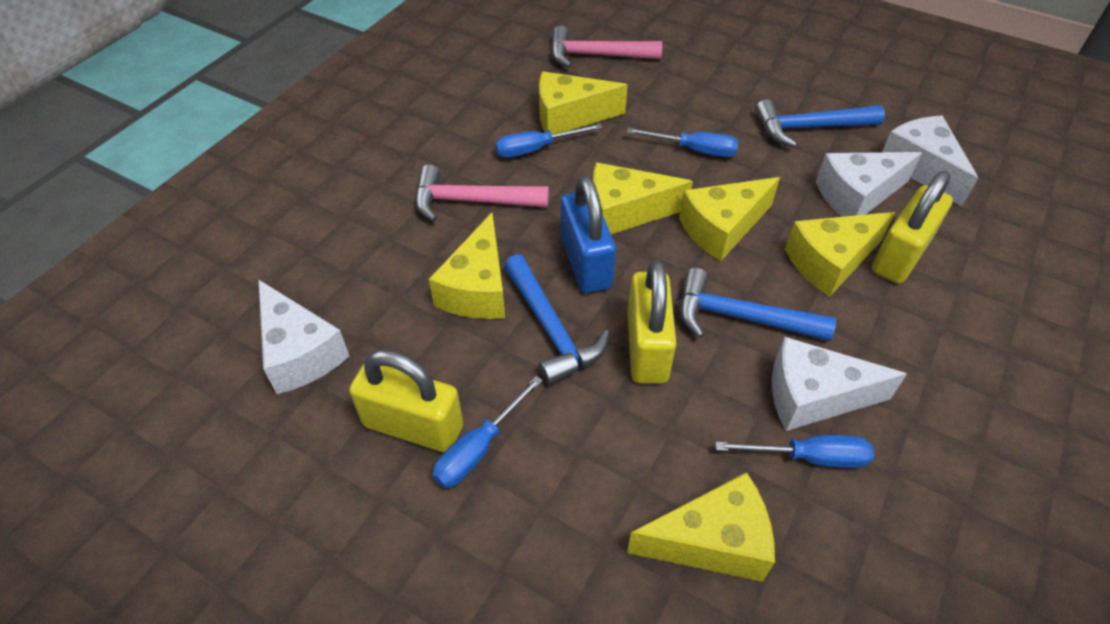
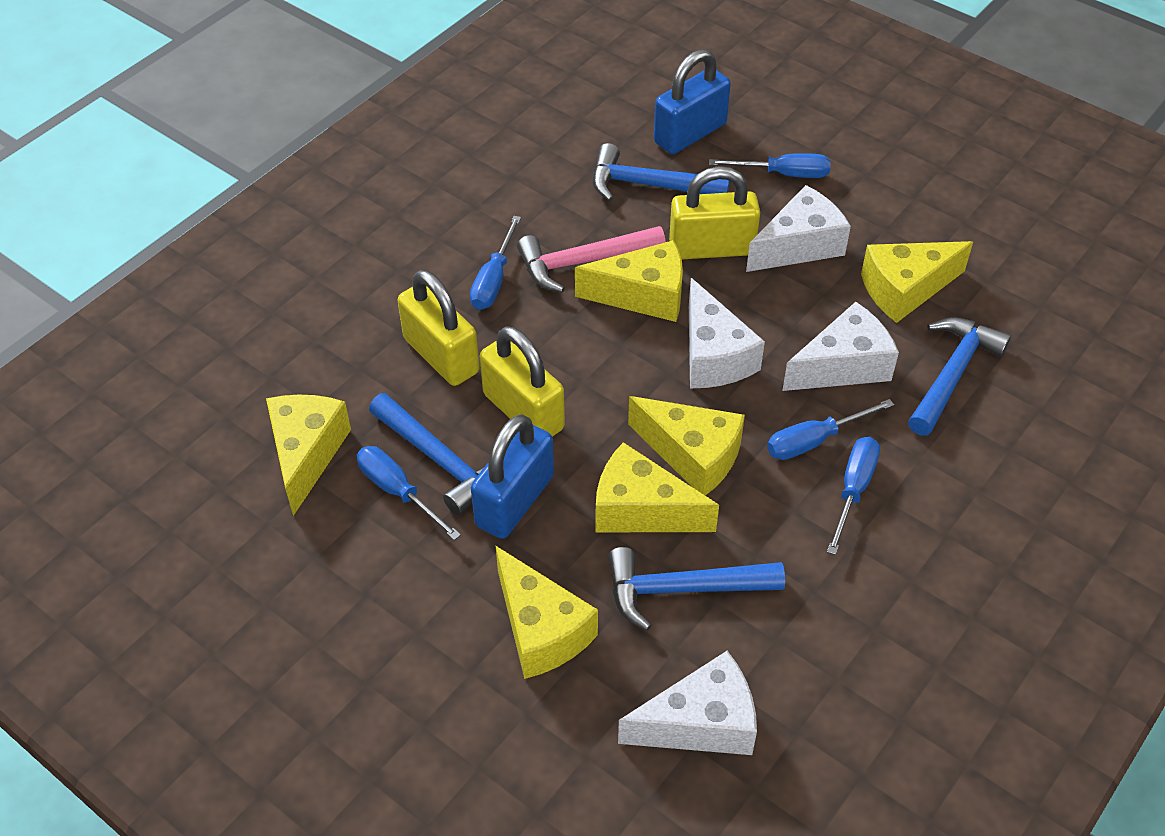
blue hammer: 3 -> 4
blue padlock: 1 -> 2
blue screwdriver: 4 -> 5
pink hammer: 2 -> 1

